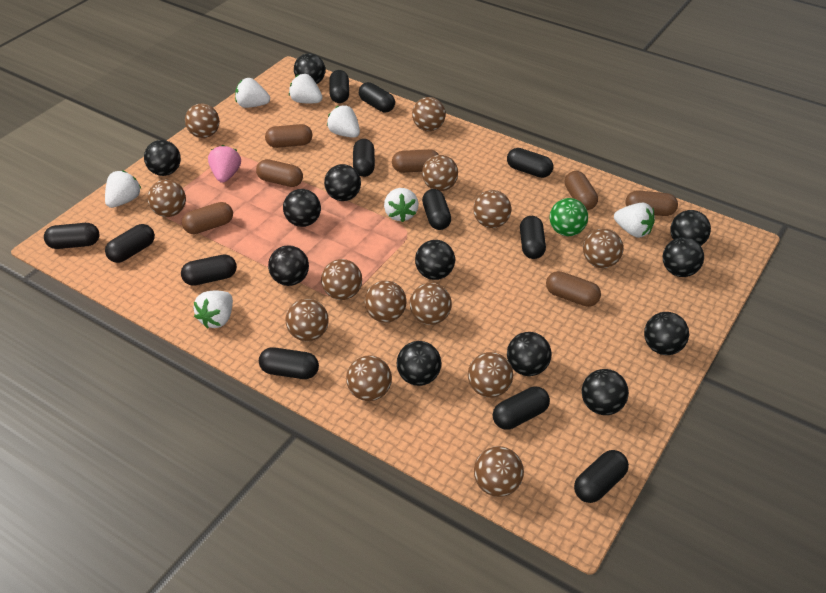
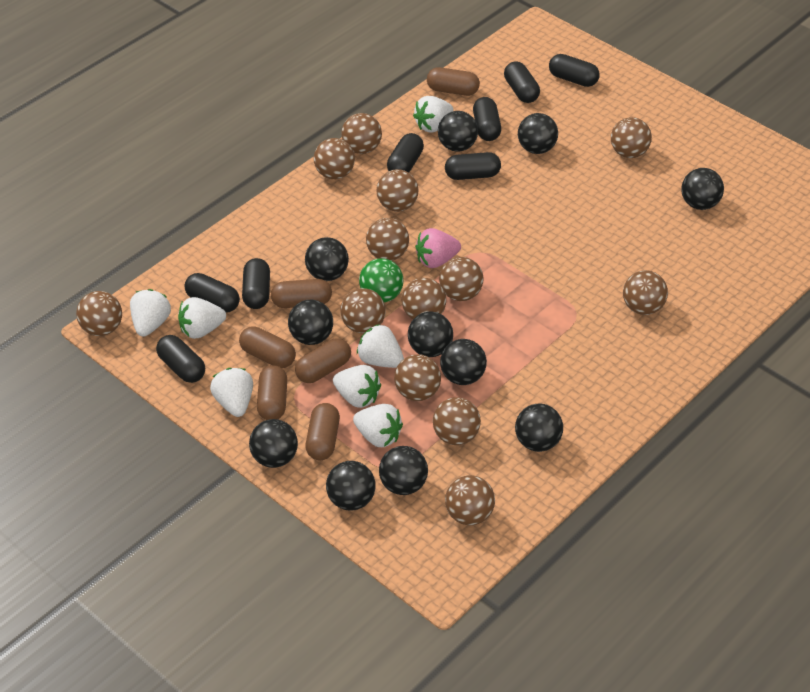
black ball: 12 -> 11
black capsule: 12 -> 8
brown capsule: 7 -> 6

